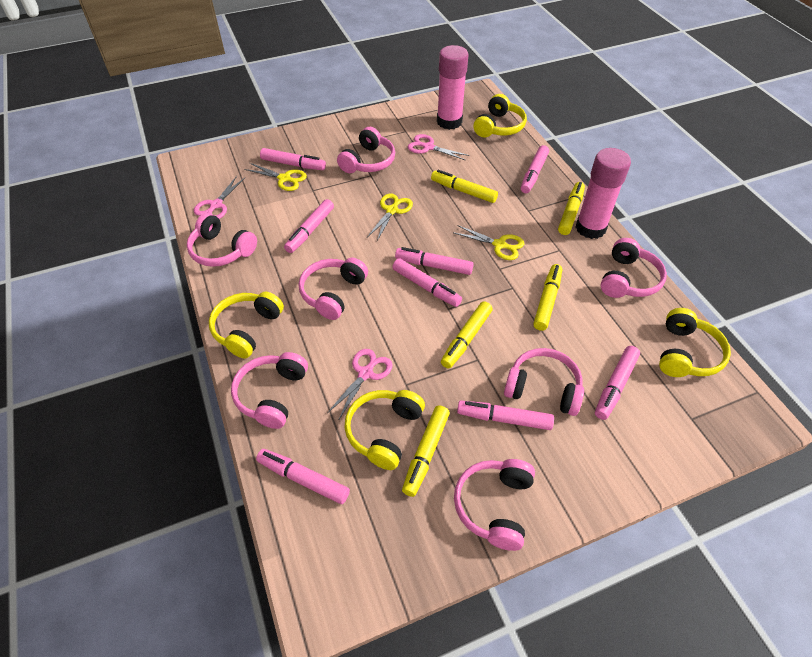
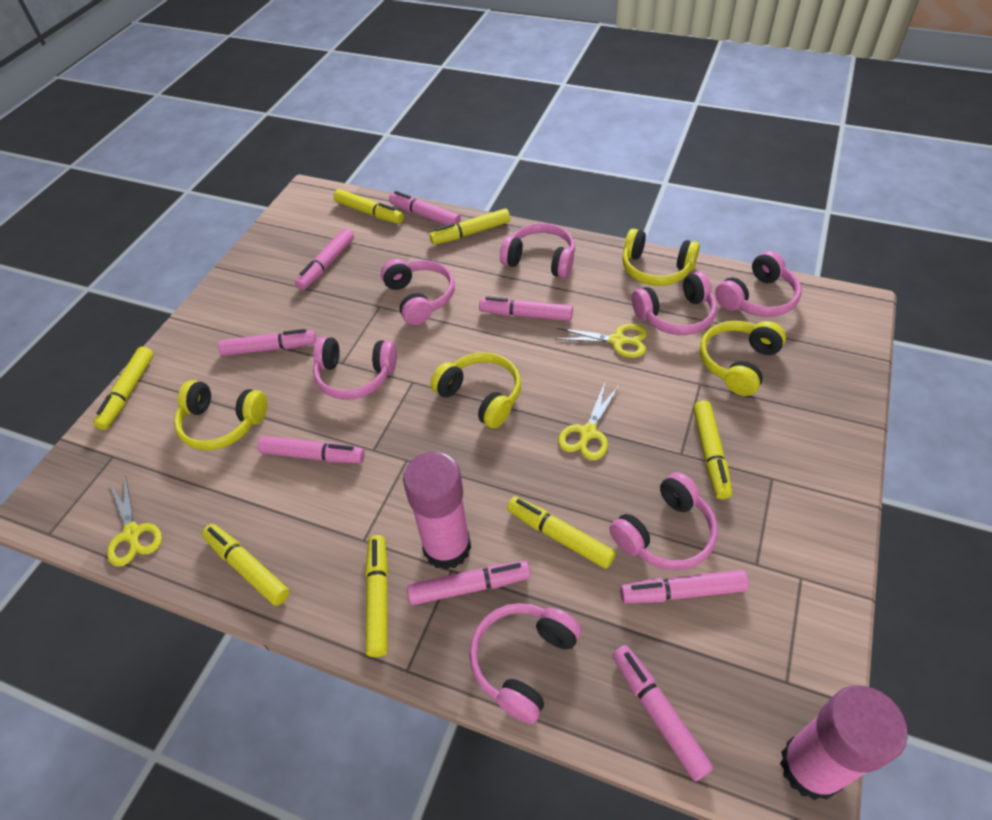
pink scissors: 3 -> 0
yellow marker: 5 -> 7

